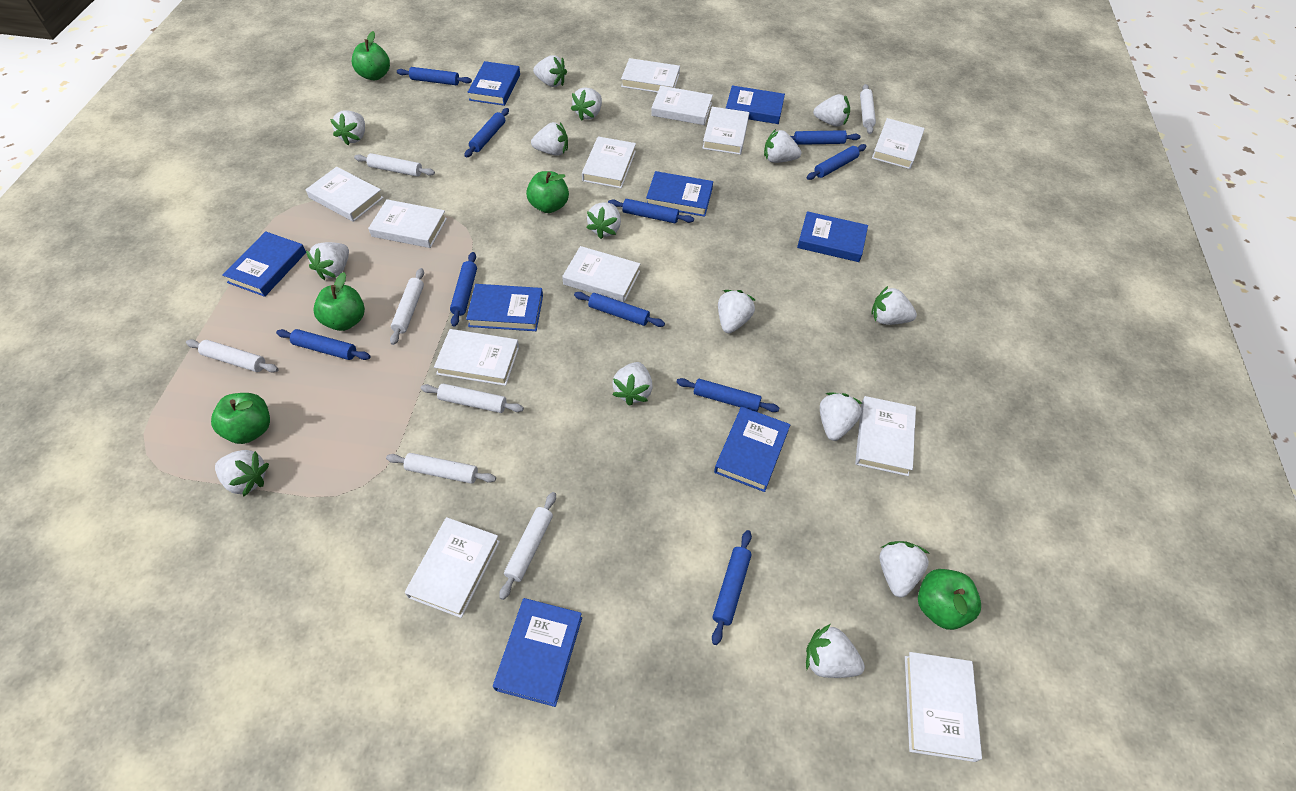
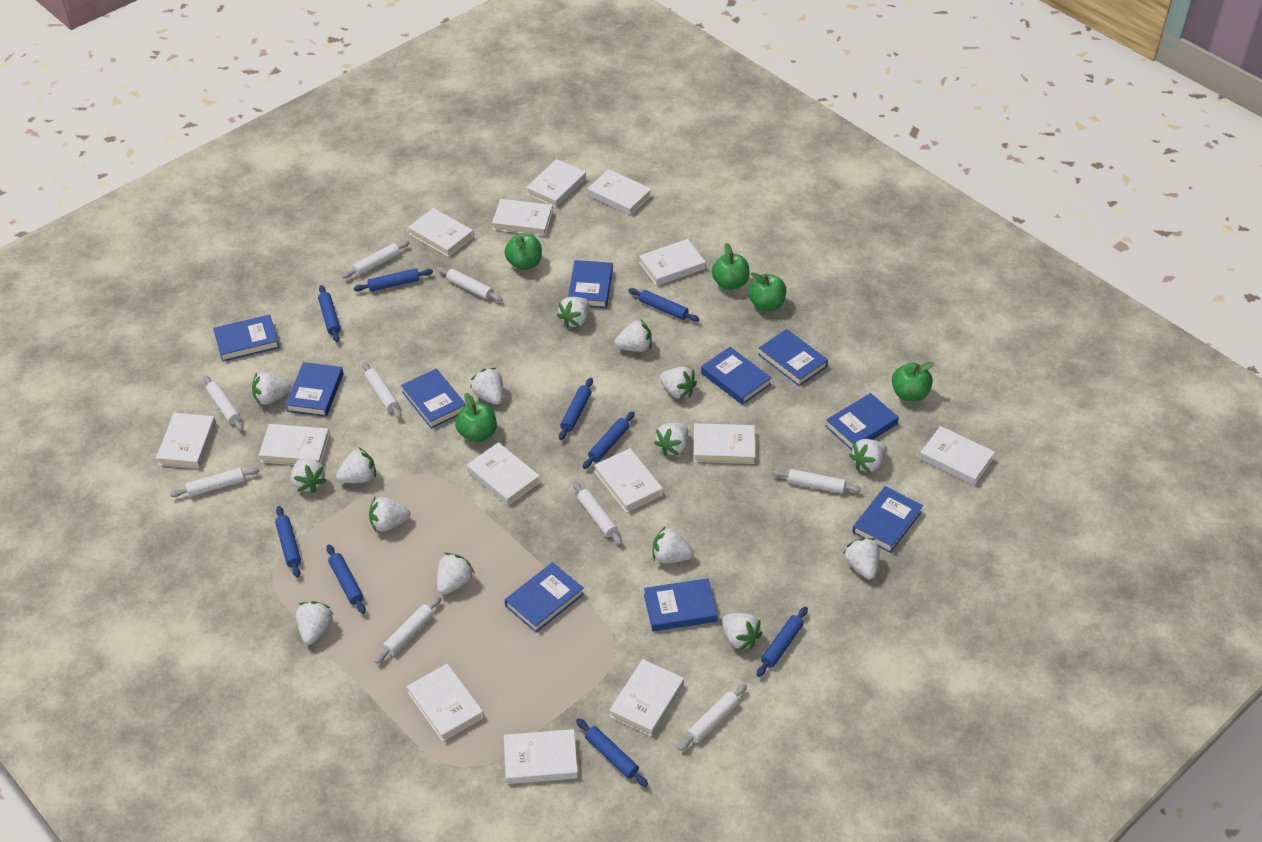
blue book: 8 -> 10
blue rolling pin: 10 -> 9
white book: 12 -> 14
white rolling pin: 7 -> 9

